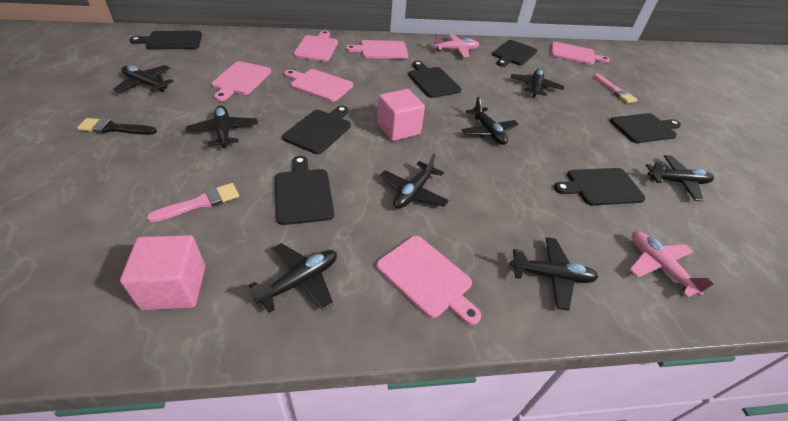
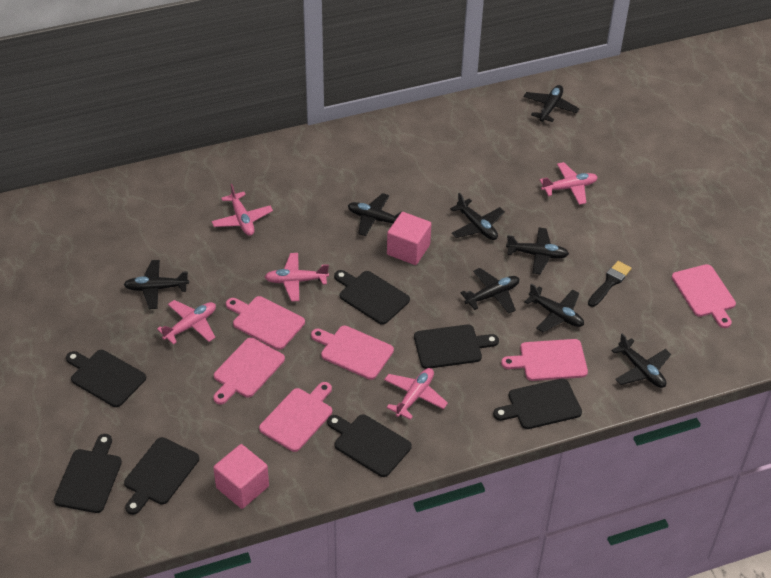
pink brush: 2 -> 0
pink plane: 2 -> 5

